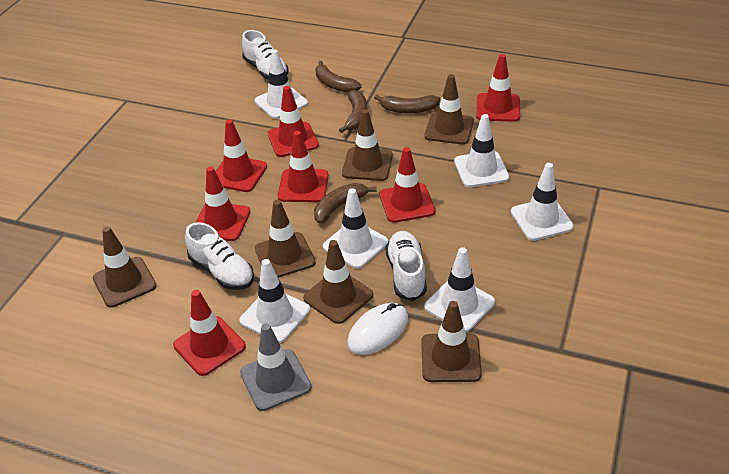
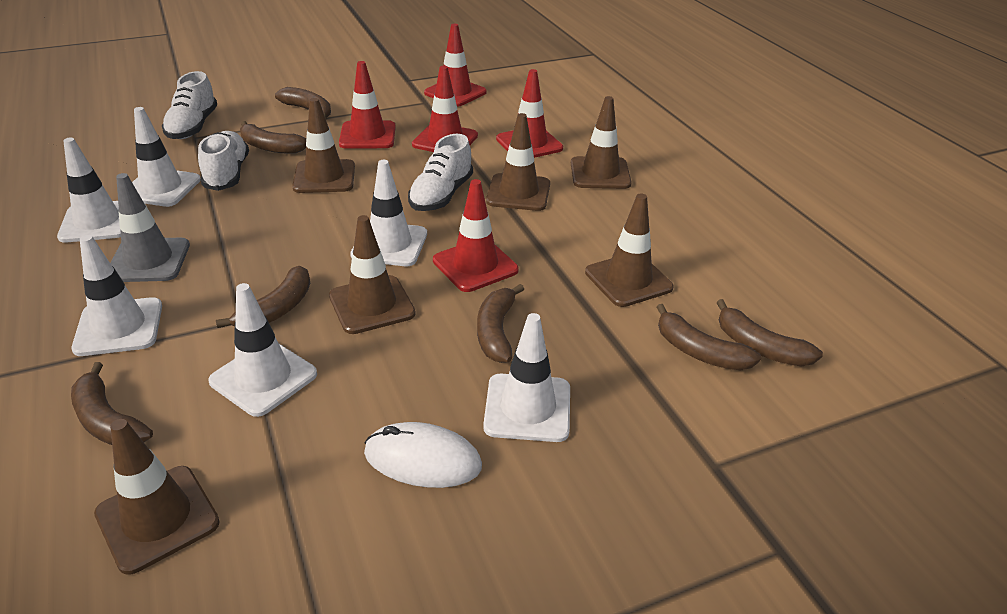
brown banana: 4 -> 7
red traffic cone: 7 -> 5

